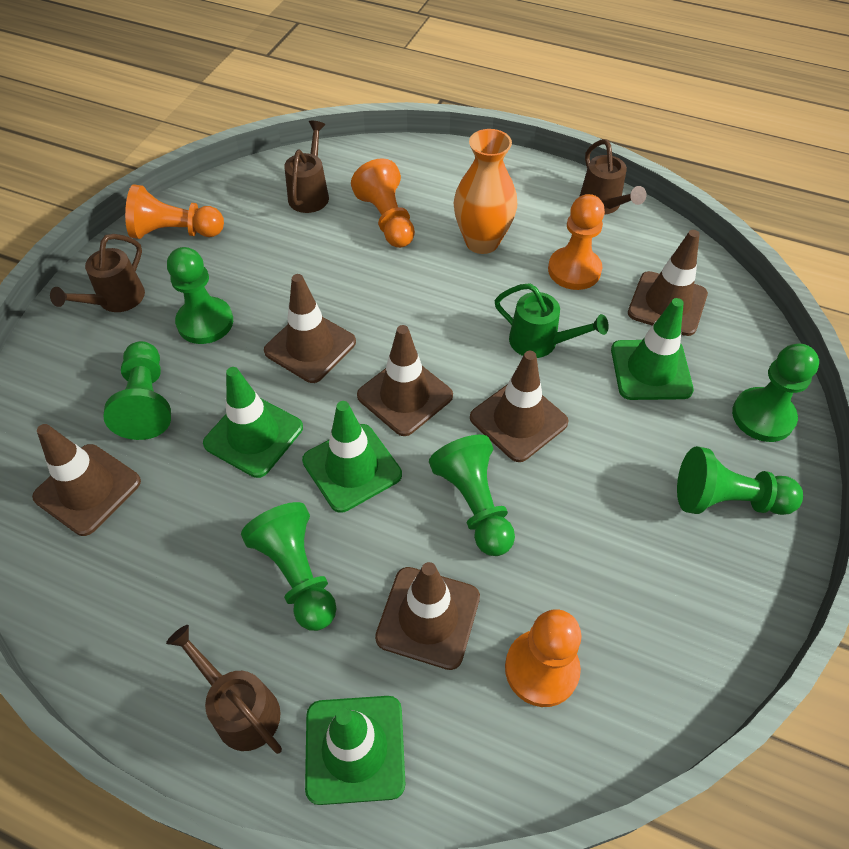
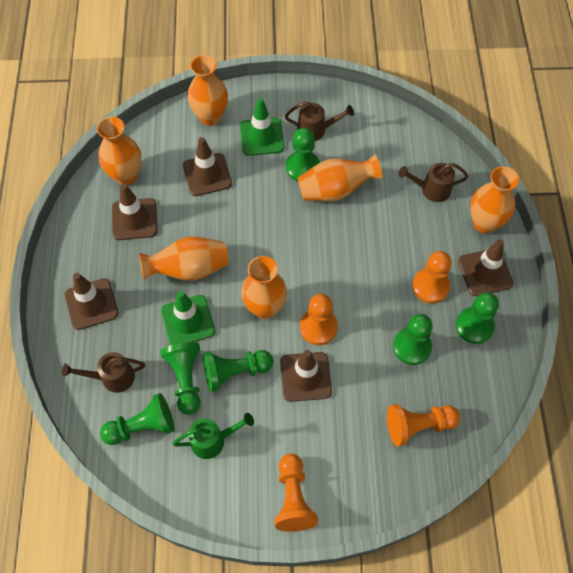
brown traffic cone: 6 -> 5
brown watering can: 4 -> 3
green traffic cone: 4 -> 2
orange vase: 1 -> 6

